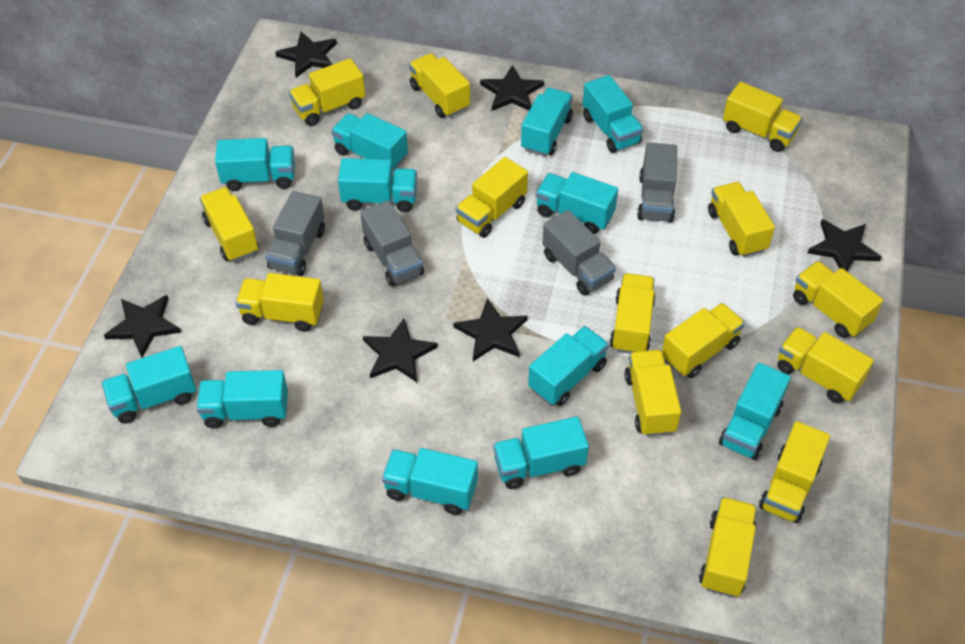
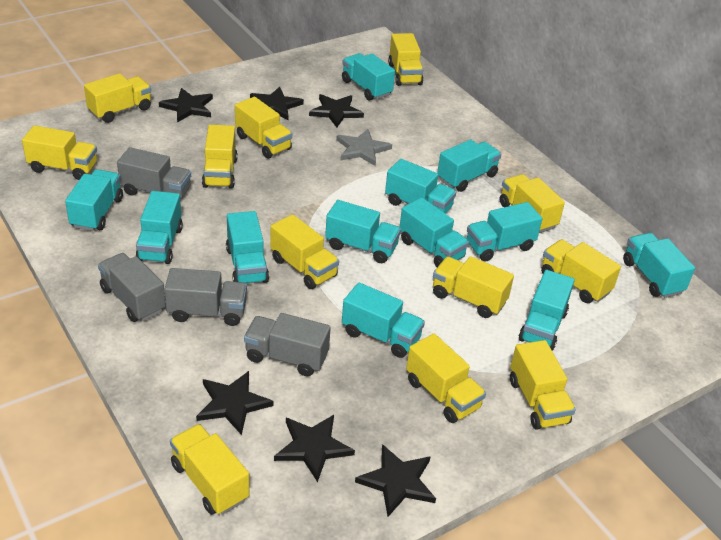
grey star: 0 -> 1
yellow truck: 14 -> 12

